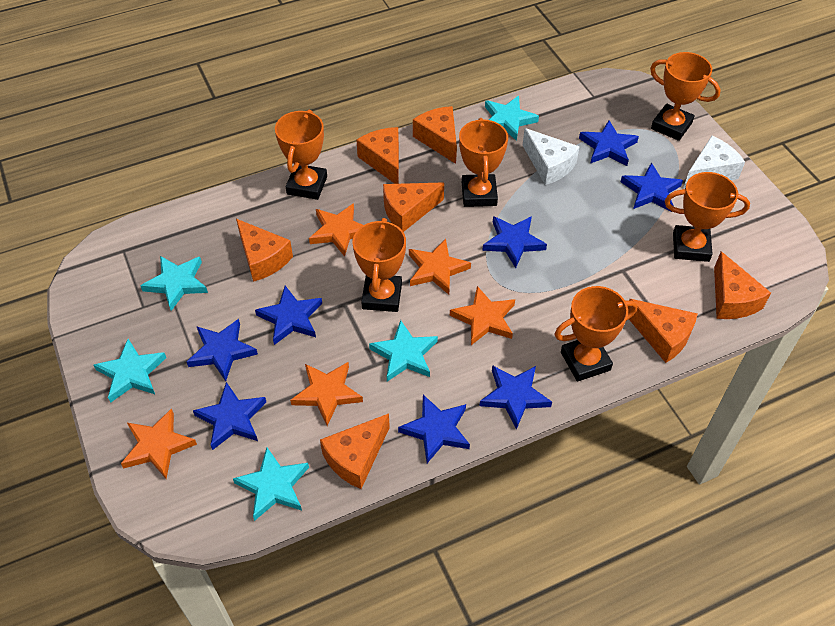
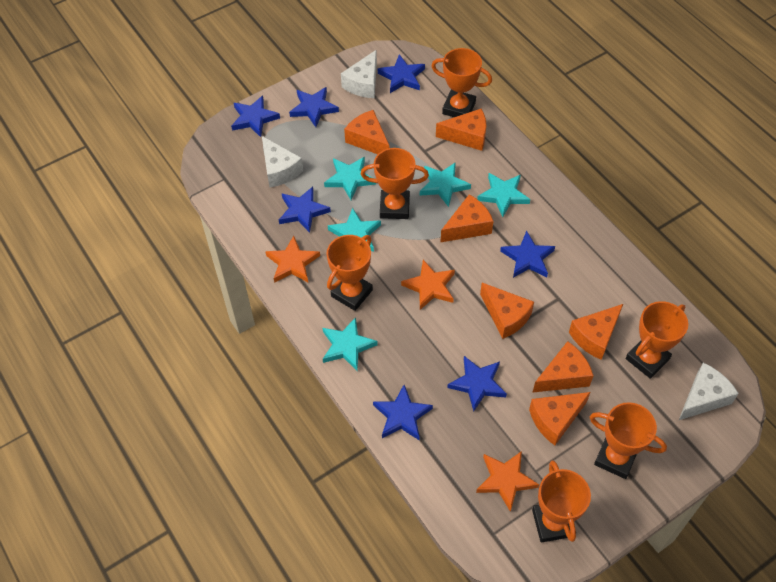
blue star: 8 -> 7
orange star: 5 -> 3
white cheese: 2 -> 3

